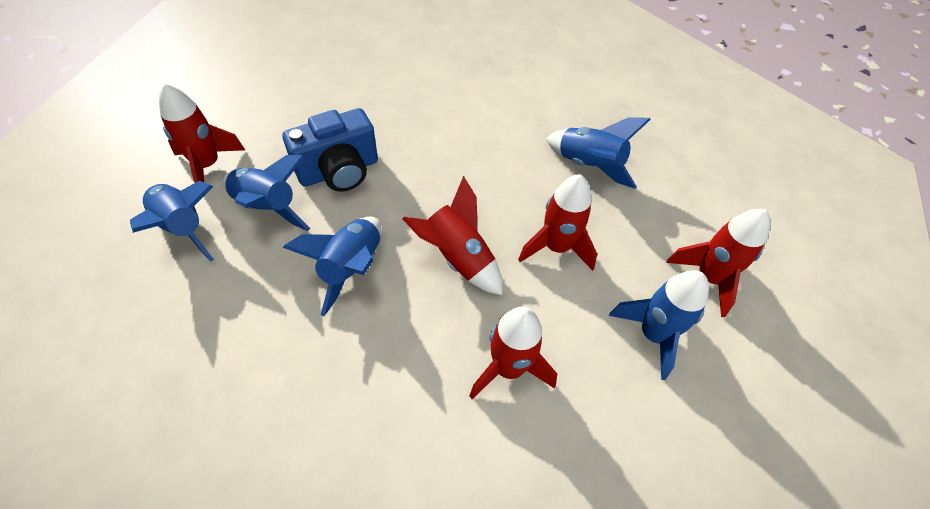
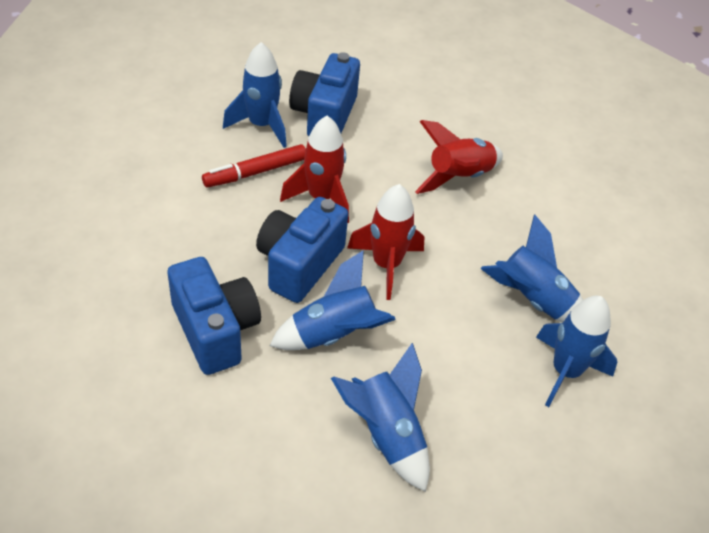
blue camera: 1 -> 3
red marker: 0 -> 1
red rocket: 5 -> 3

